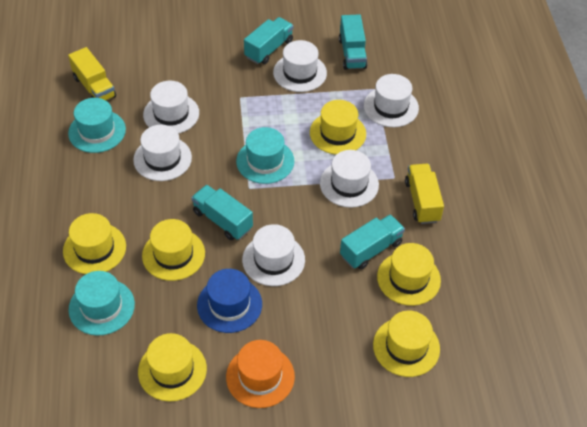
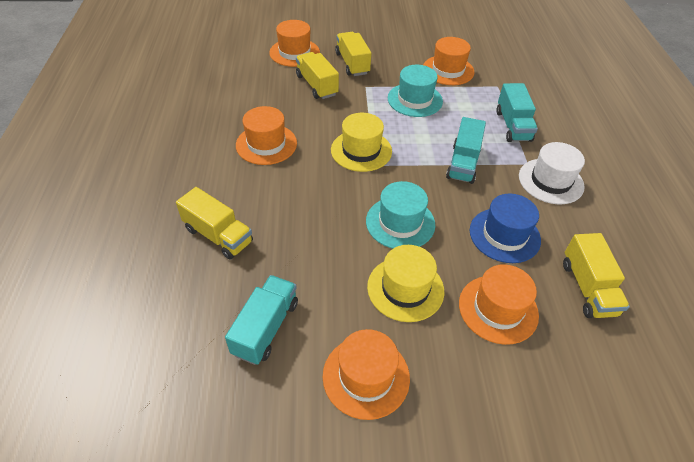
orange hat: 1 -> 5
turquoise hat: 3 -> 2
turquoise truck: 4 -> 3
white hat: 6 -> 1
yellow hat: 6 -> 2
yellow truck: 2 -> 4

